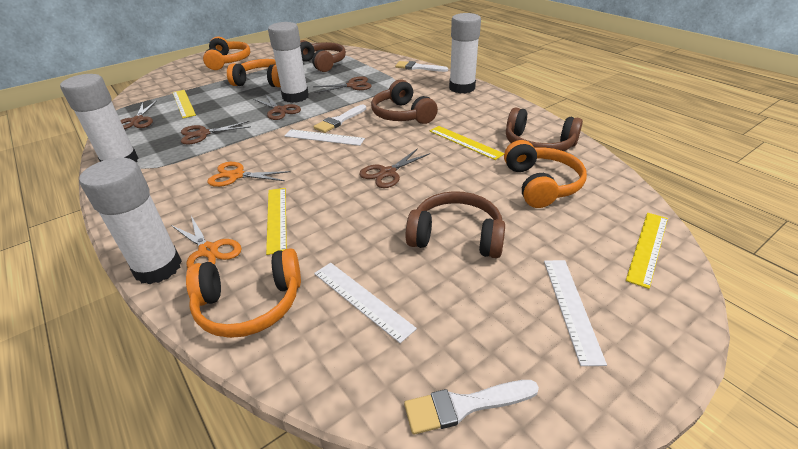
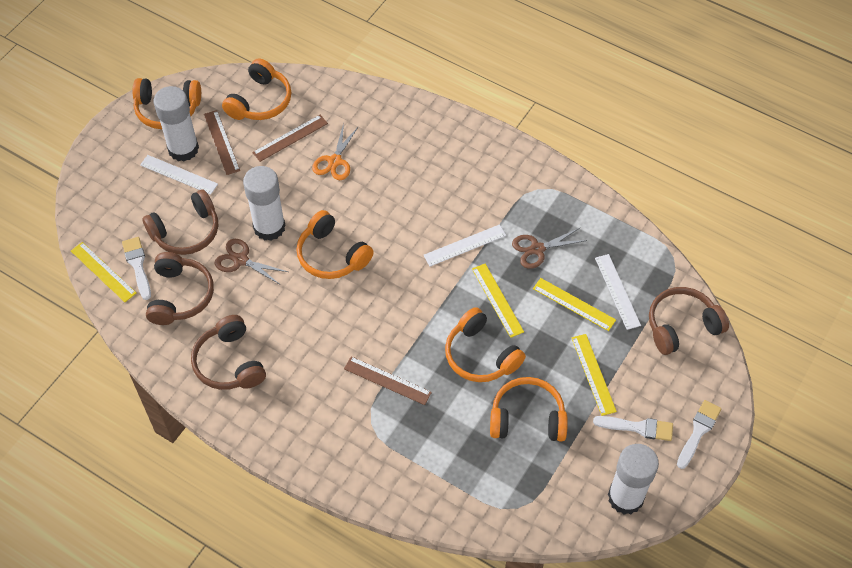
brown ruler: 0 -> 3
brown scissors: 5 -> 2
orange headphones: 4 -> 5
orange scissors: 2 -> 1
white glue stick: 4 -> 3

